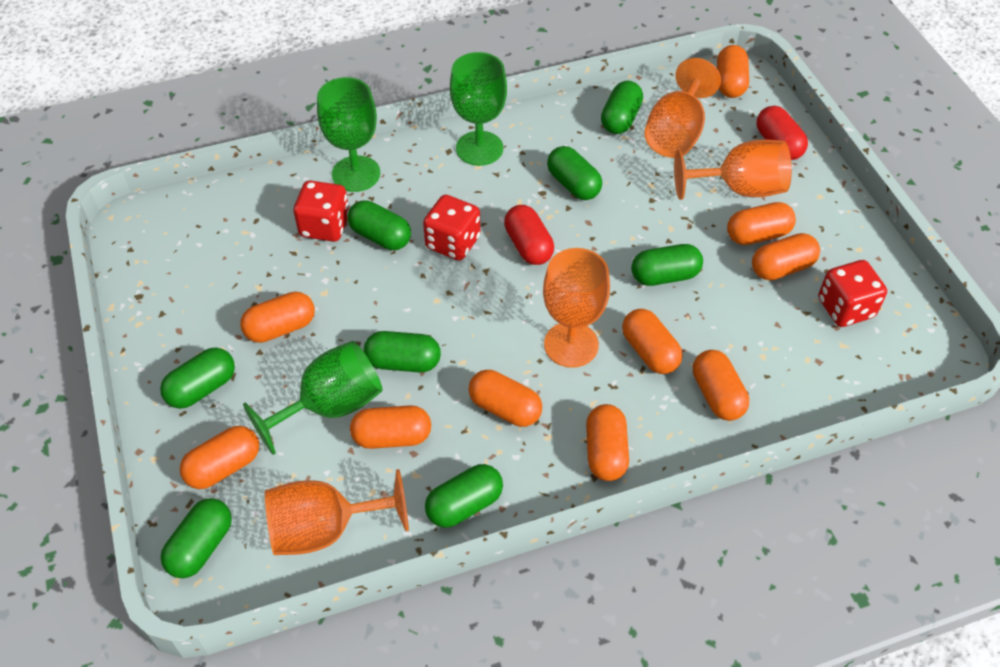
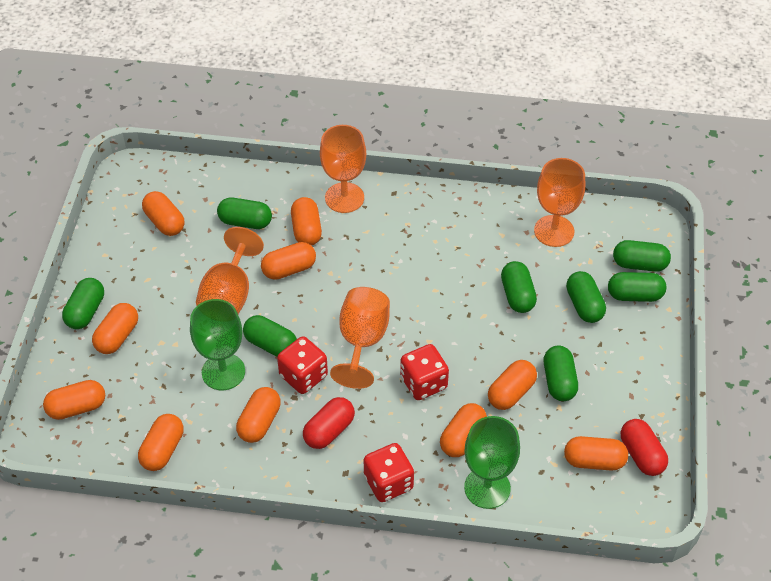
green goblet: 3 -> 2

